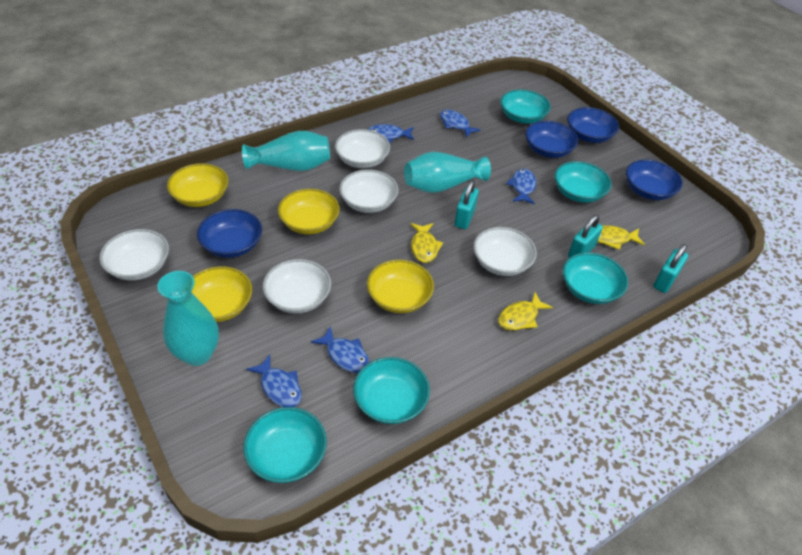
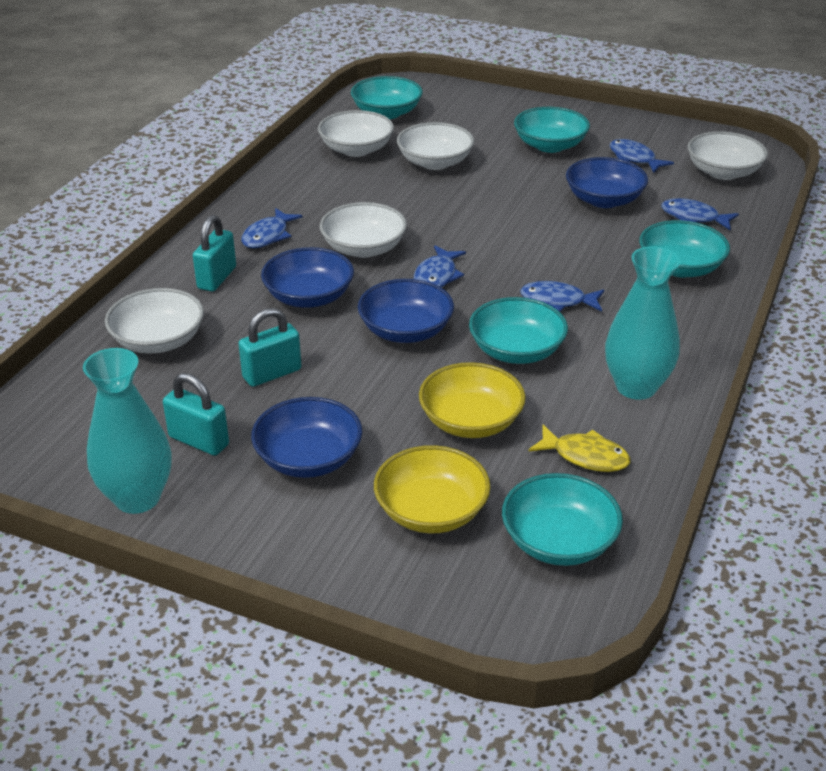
turquoise vase: 3 -> 2
yellow bowl: 4 -> 2
yellow fish: 3 -> 1

